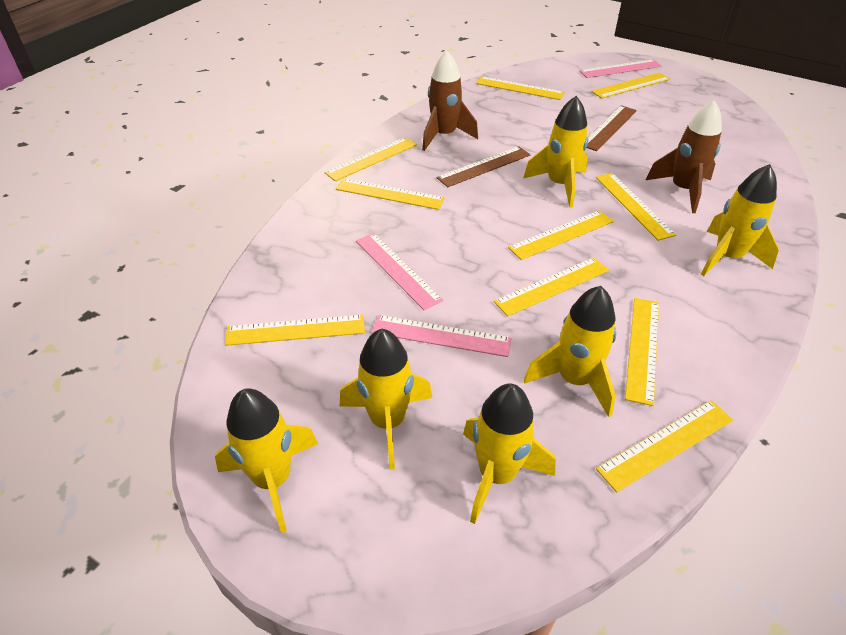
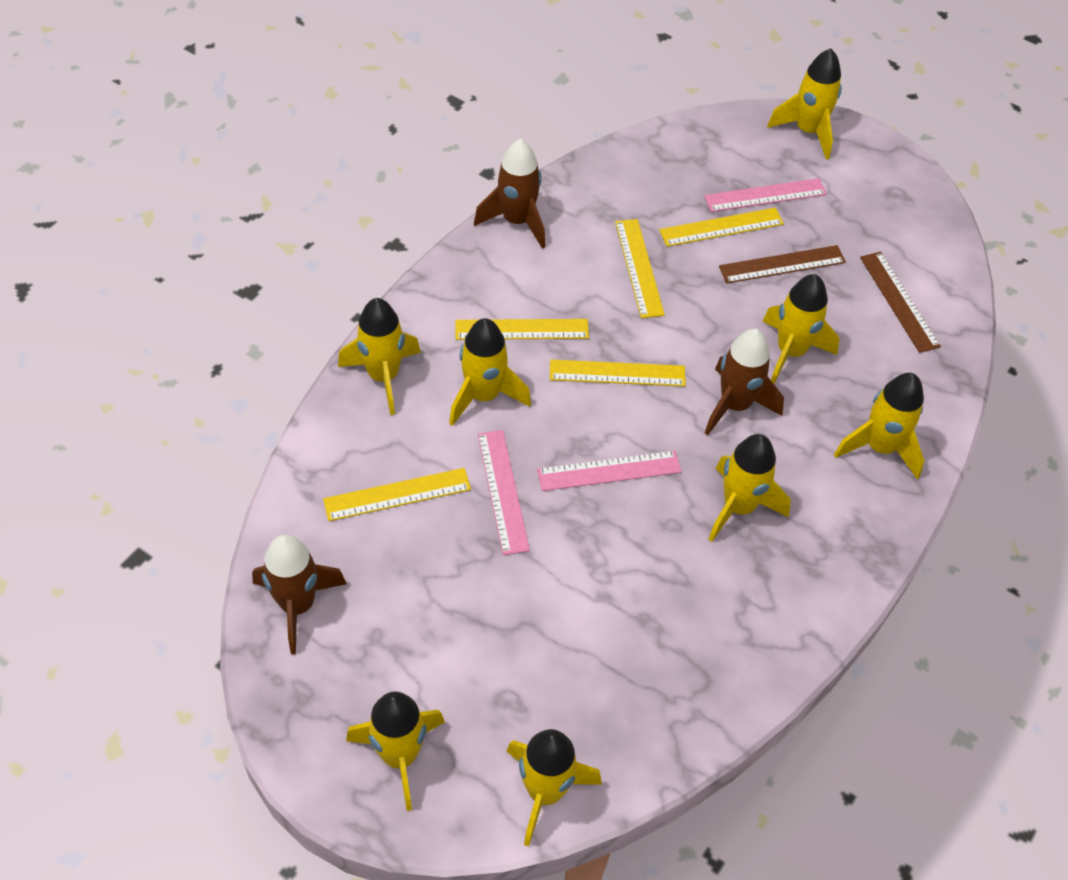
brown rocket: 2 -> 3
yellow rocket: 6 -> 8
yellow ruler: 10 -> 5

